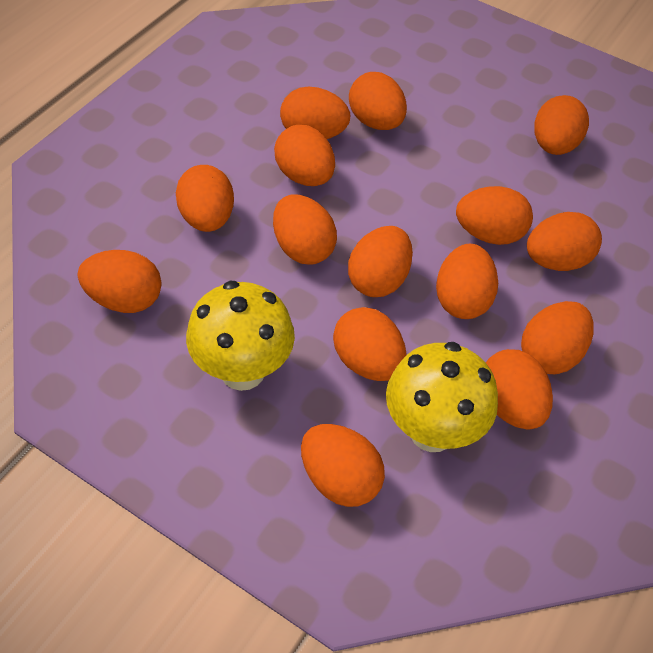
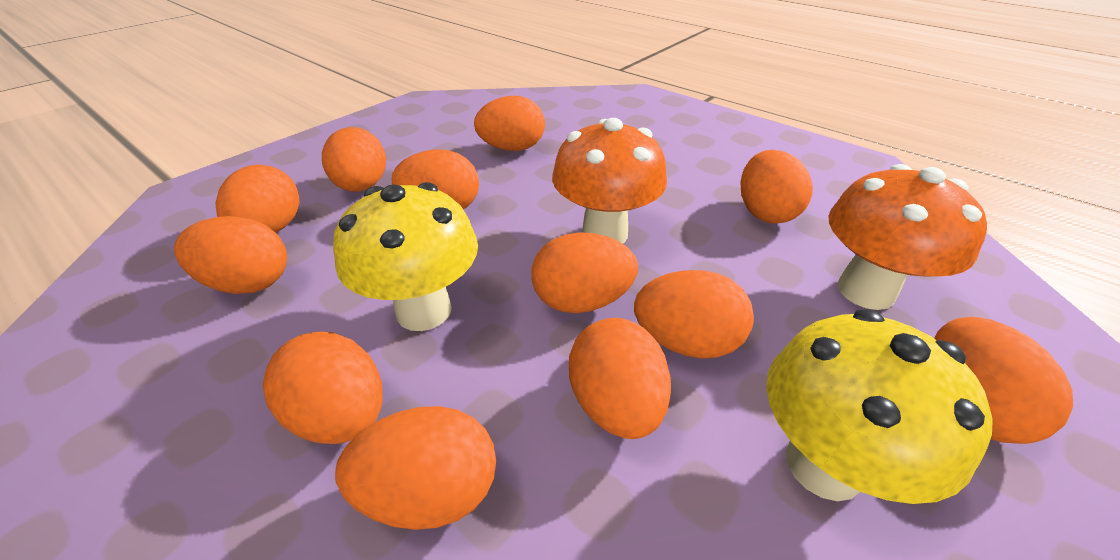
orange egg: 15 -> 12
orange mushroom: 0 -> 2

